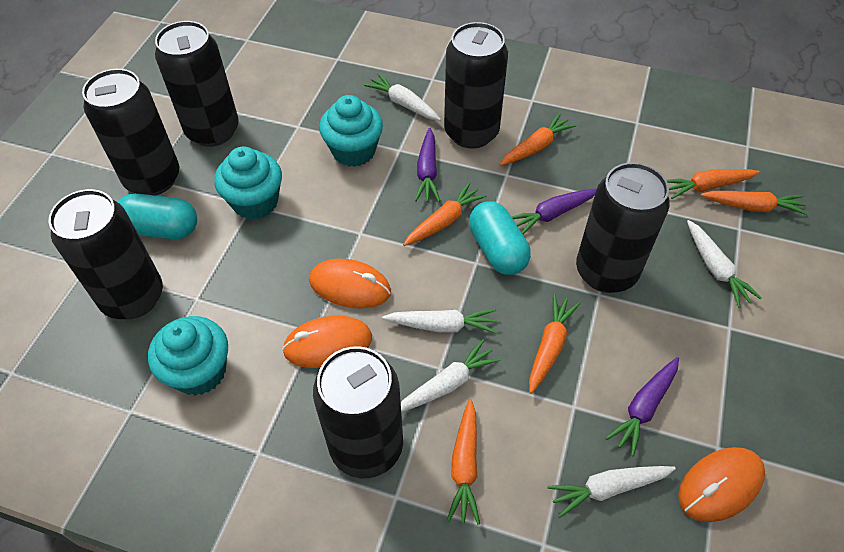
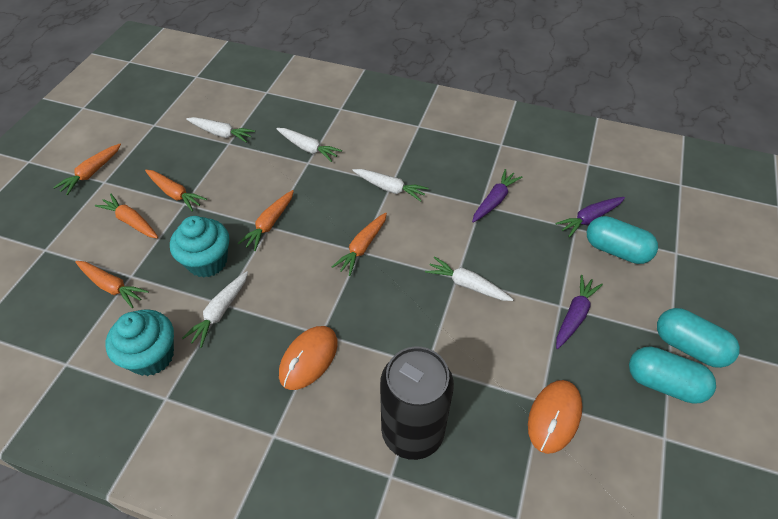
black can: 6 -> 1
orange mouse: 3 -> 2
turquoise capsule: 2 -> 3
turquoise cupcake: 3 -> 2

